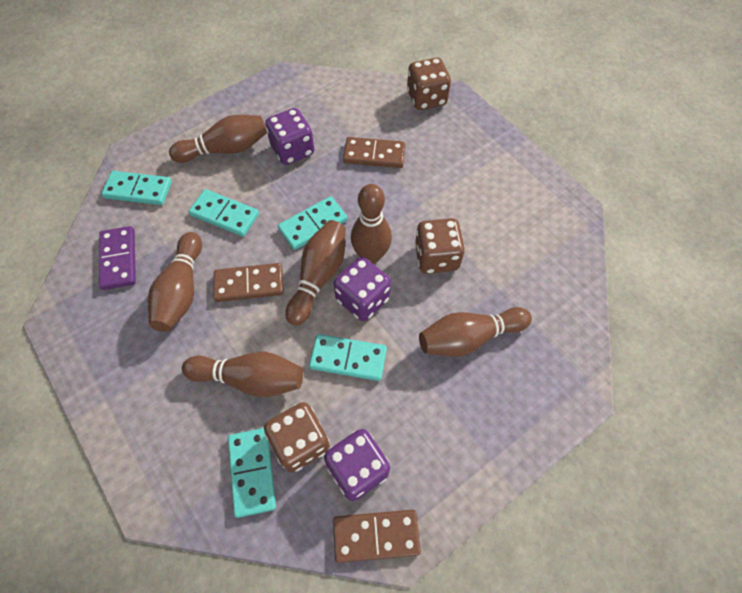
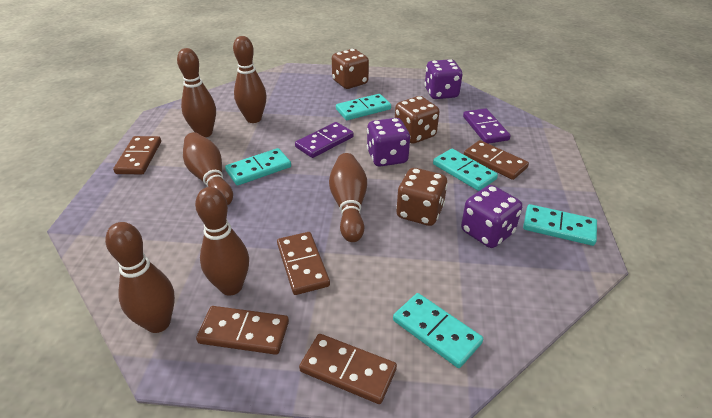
brown domino: 3 -> 5
purple domino: 1 -> 2

